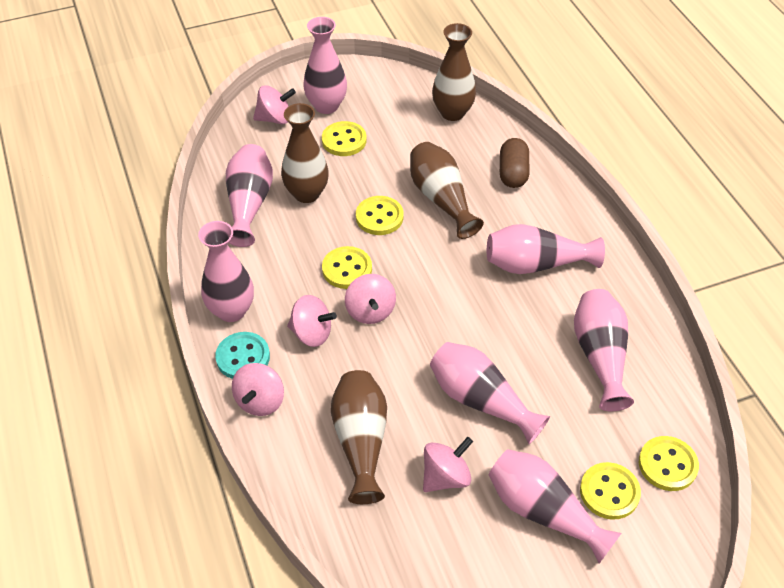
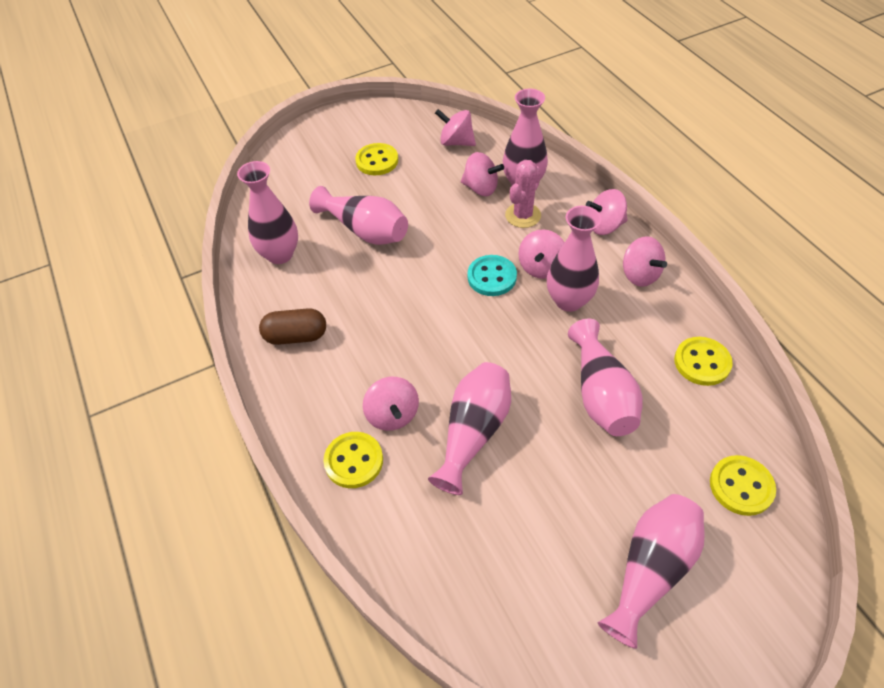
brown vase: 4 -> 0
pink cactus: 0 -> 1
pink spinning top: 5 -> 6
yellow button: 5 -> 4

